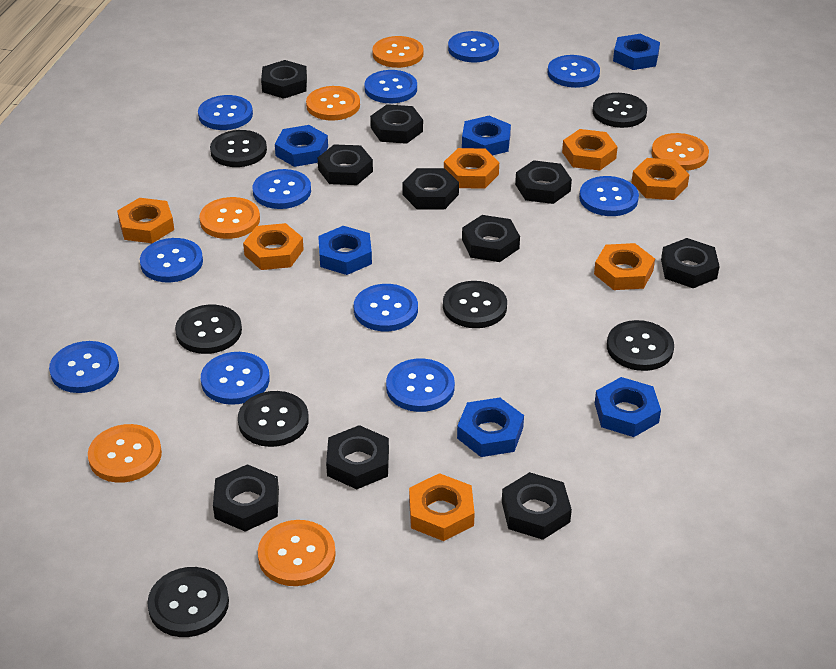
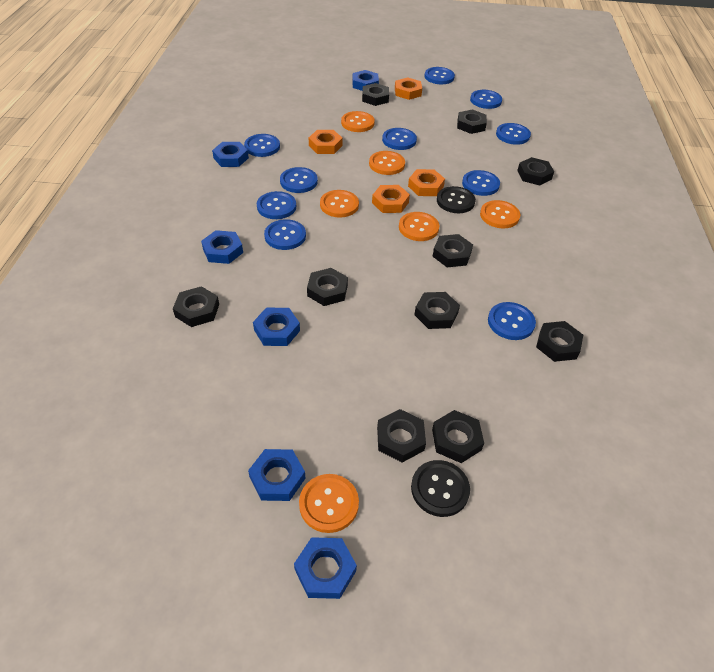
black button: 7 -> 2
blue button: 11 -> 10
orange nut: 7 -> 4

